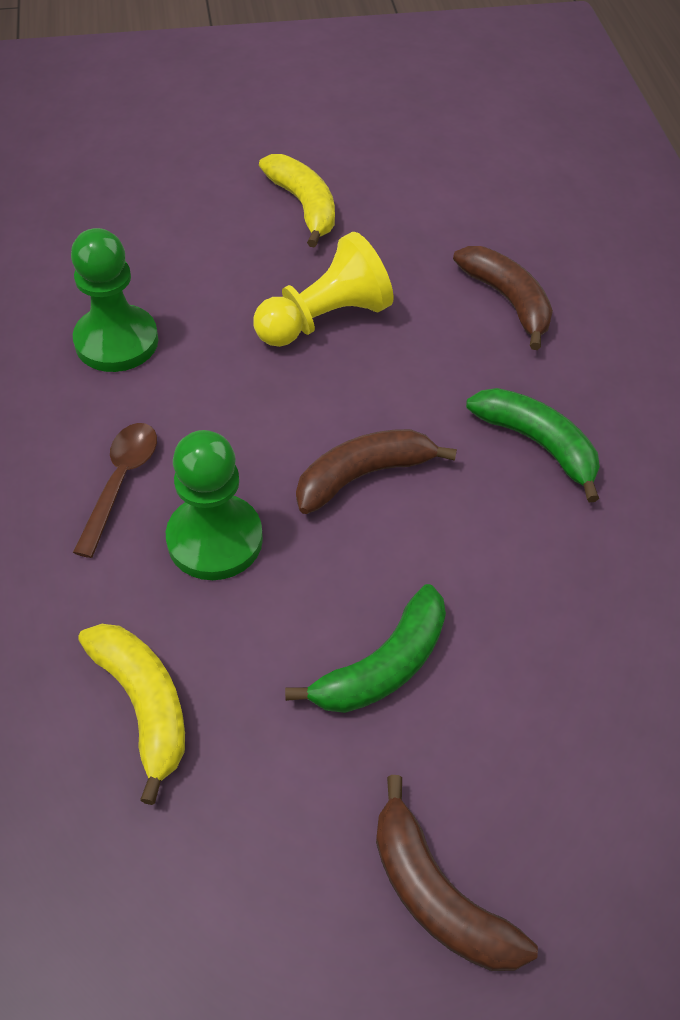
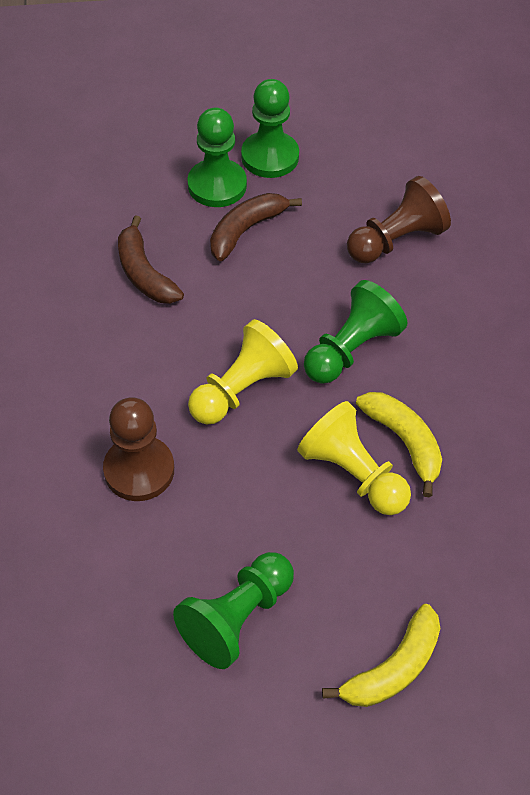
brown banana: 3 -> 2
brown pawn: 0 -> 2
brown spoon: 1 -> 0
green banana: 2 -> 0
green pawn: 2 -> 4
yellow pawn: 1 -> 2

